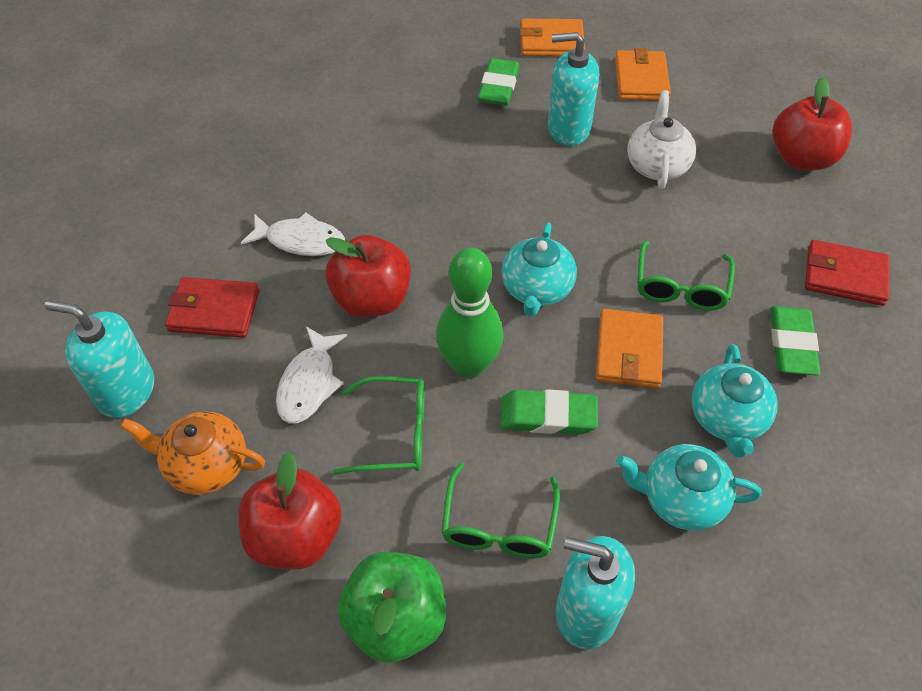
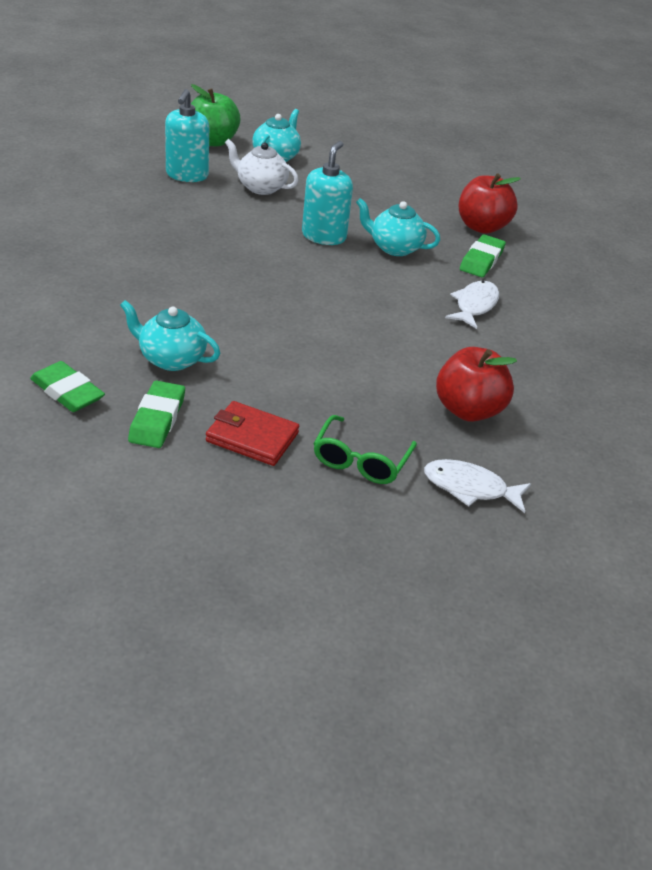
green bowling pin: 1 -> 0
green glasses: 3 -> 1
orange teapot: 1 -> 0
orange wallet: 3 -> 0
red apple: 3 -> 2
red wallet: 2 -> 1
turquoise soap dispenser: 3 -> 2

